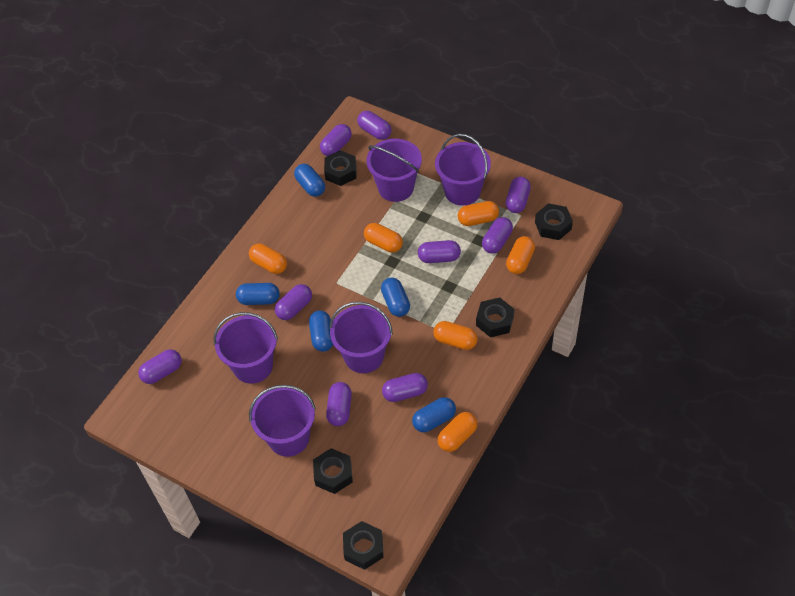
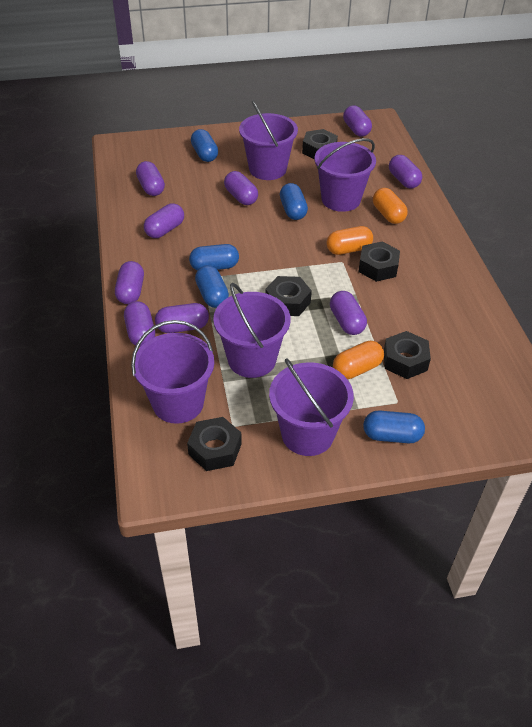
orange capsule: 6 -> 3

